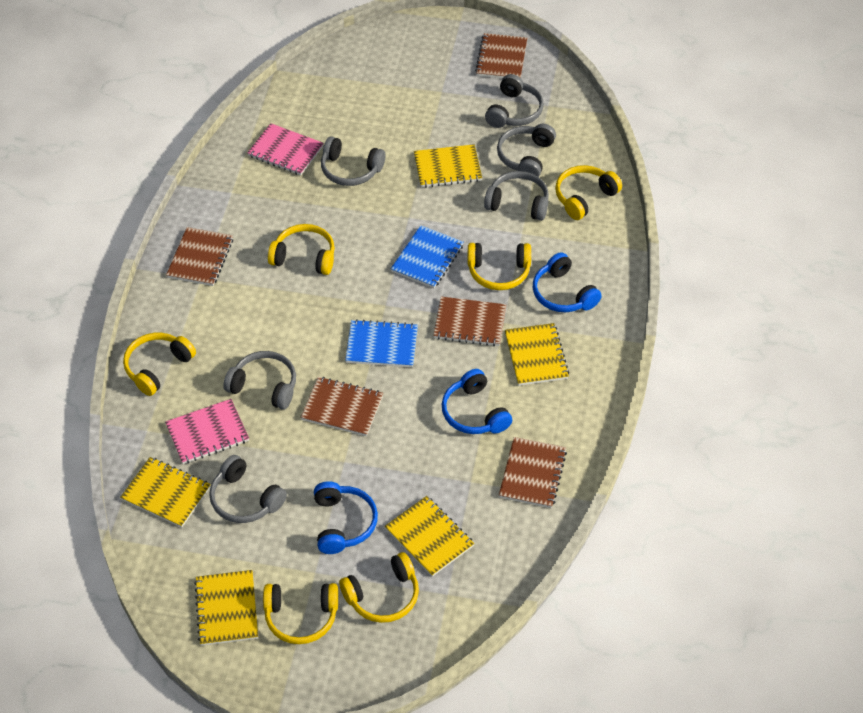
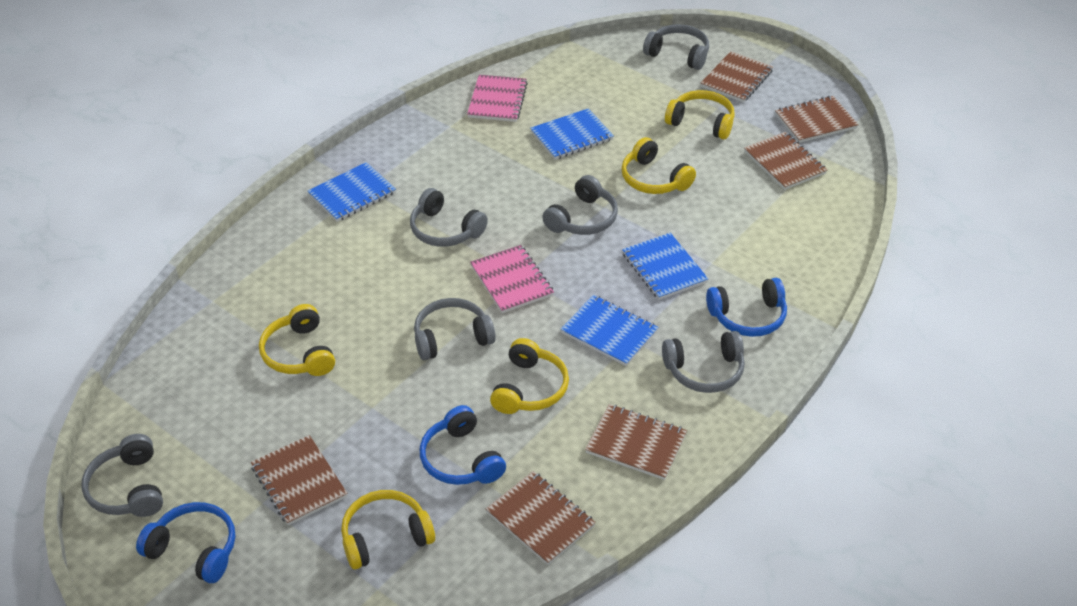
blue notebook: 2 -> 4
brown notebook: 5 -> 6
yellow headphones: 6 -> 5
yellow notebook: 5 -> 0

